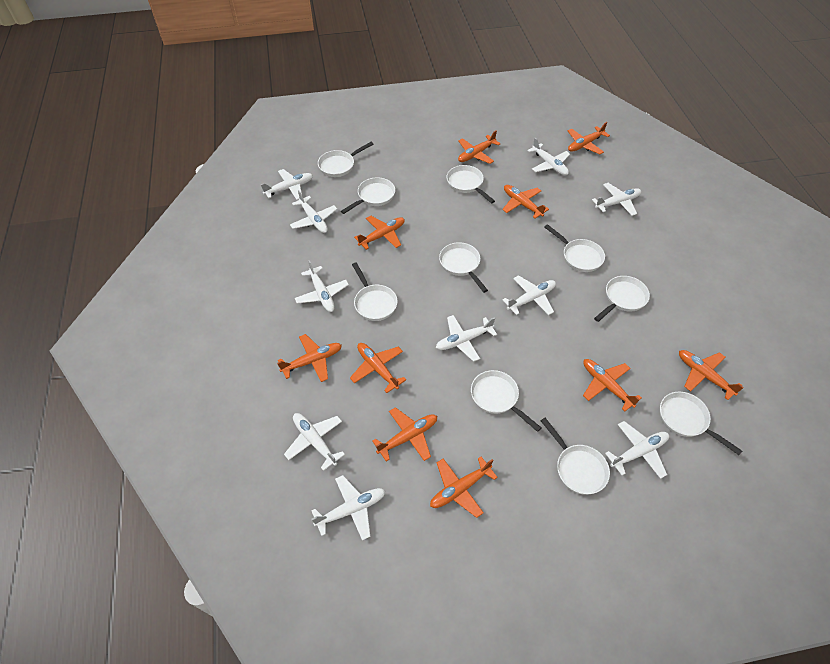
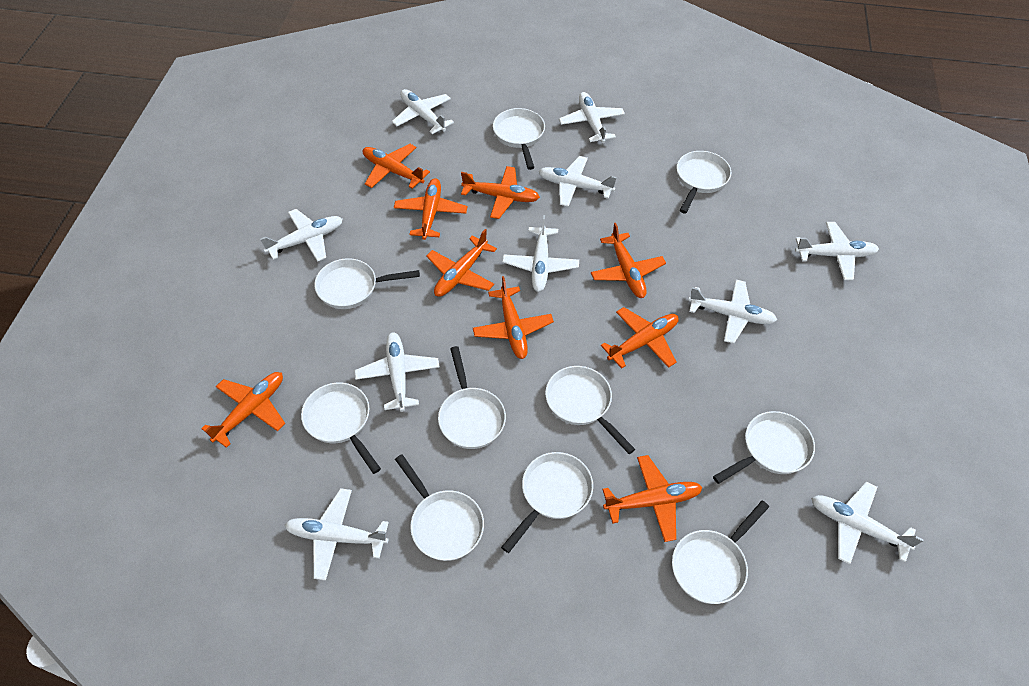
orange plane: 10 -> 9

